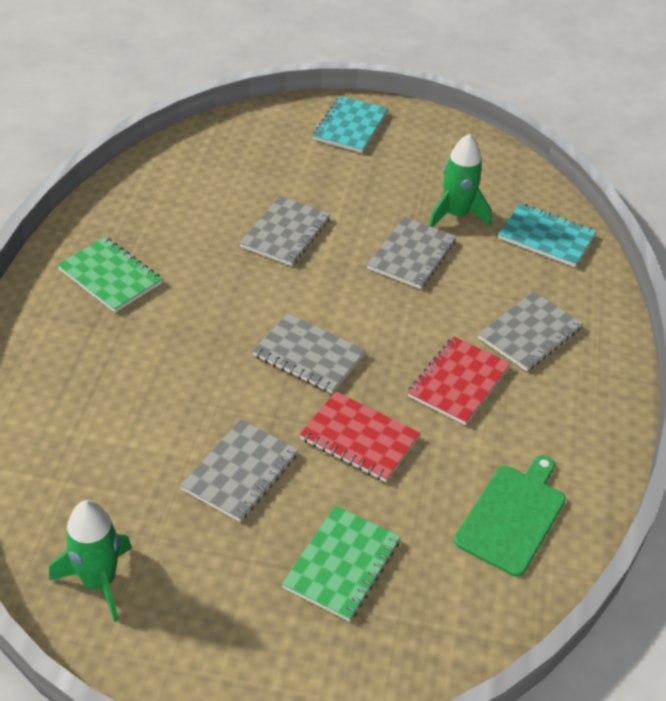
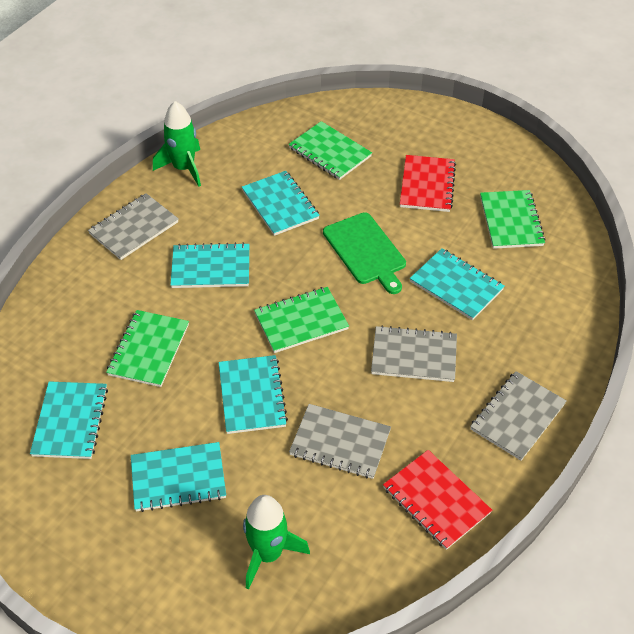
green notebook: 2 -> 4
grey notebook: 5 -> 4
turquoise notebook: 2 -> 6

